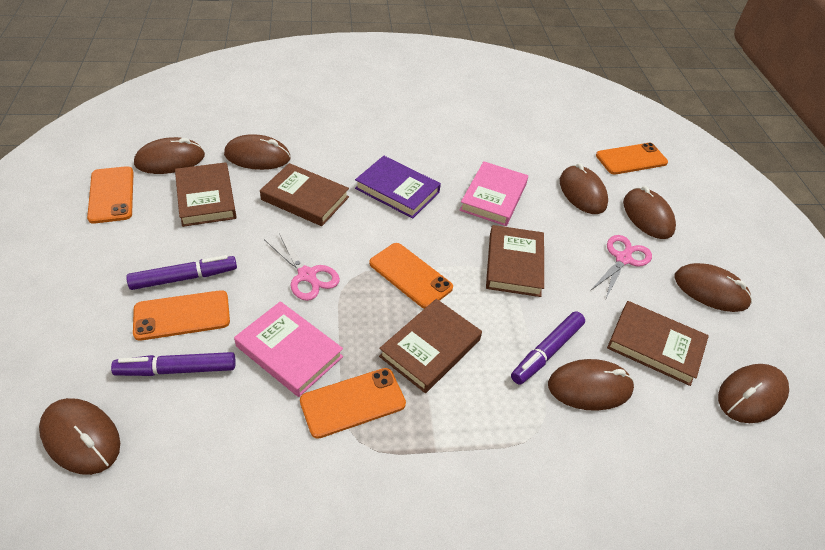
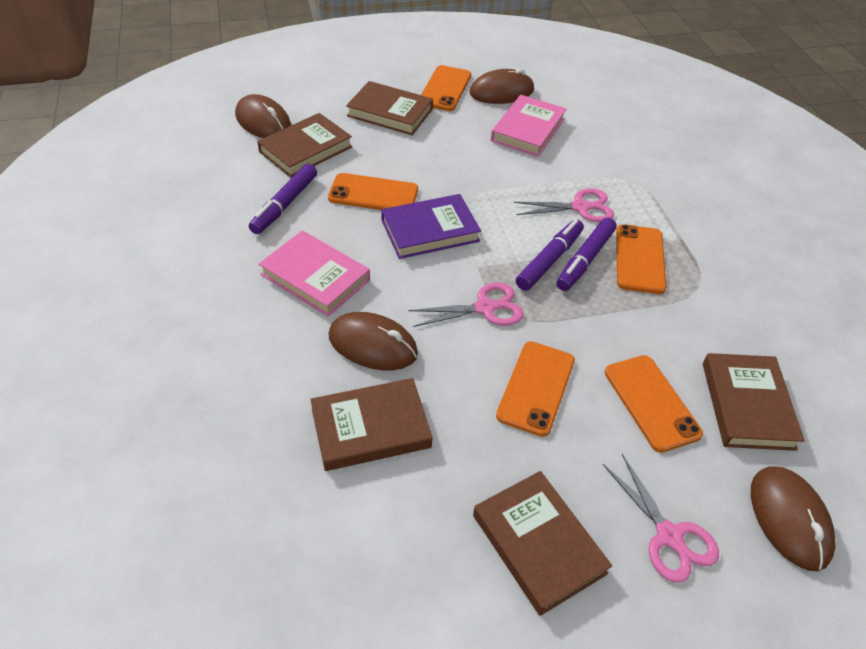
brown mouse: 8 -> 4
pink scissors: 2 -> 3

